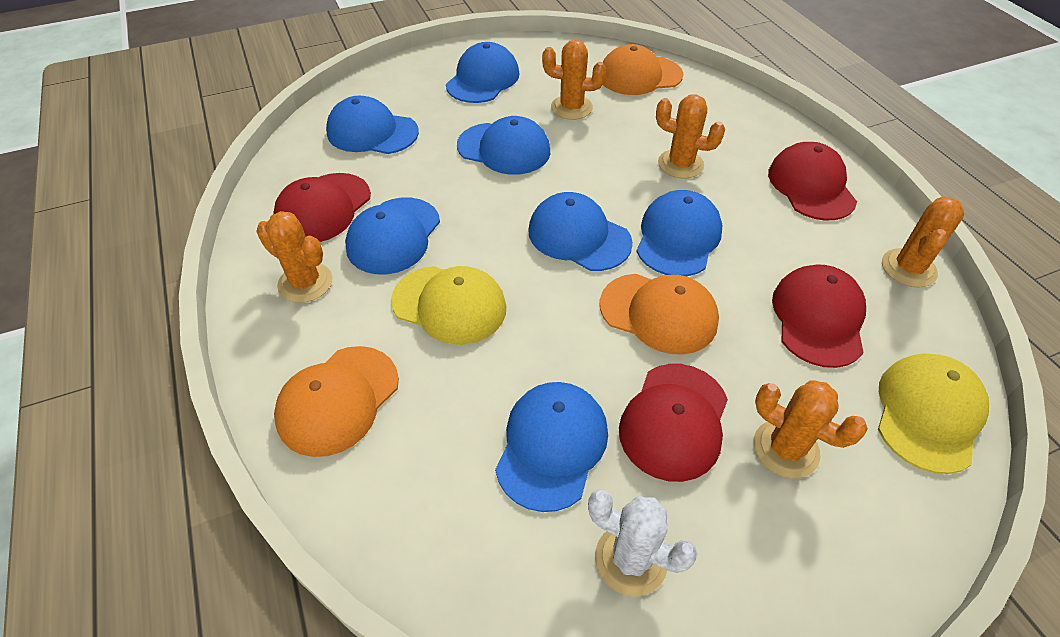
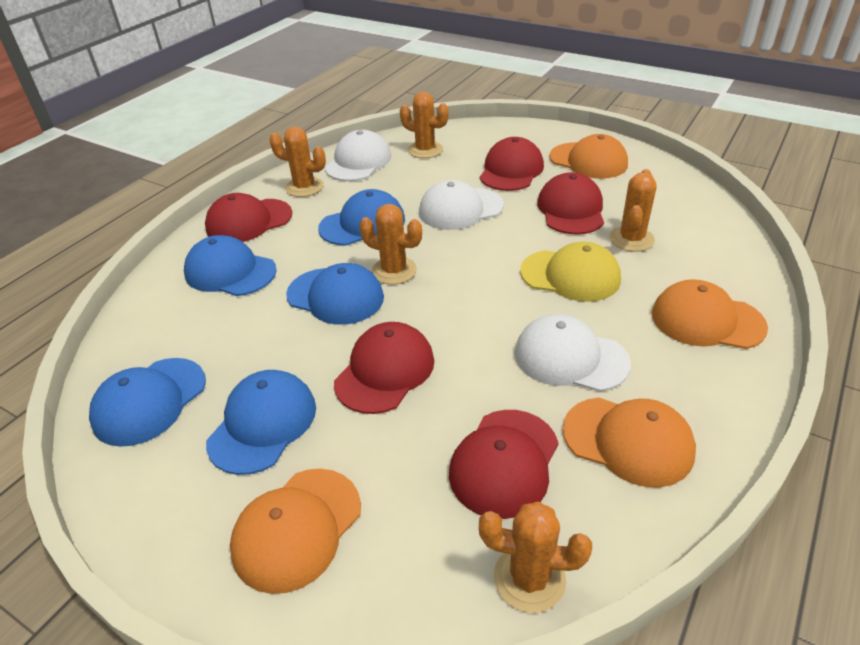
blue cap: 7 -> 5
orange cap: 3 -> 4
red cap: 4 -> 5
white cactus: 1 -> 0
white cap: 0 -> 3
yellow cap: 2 -> 1

